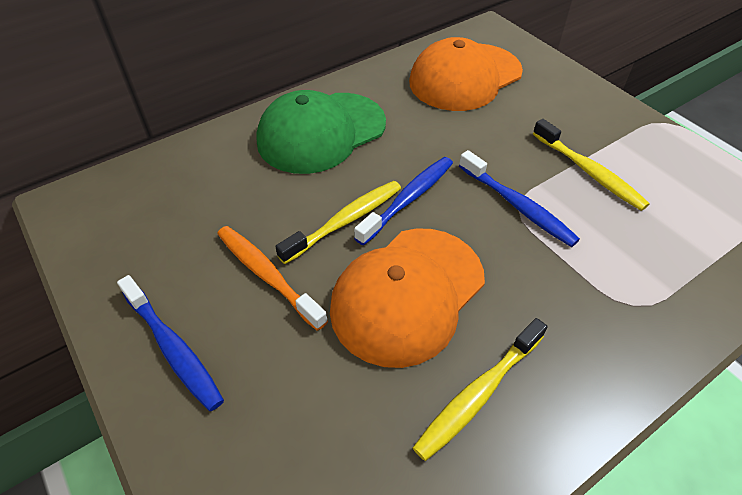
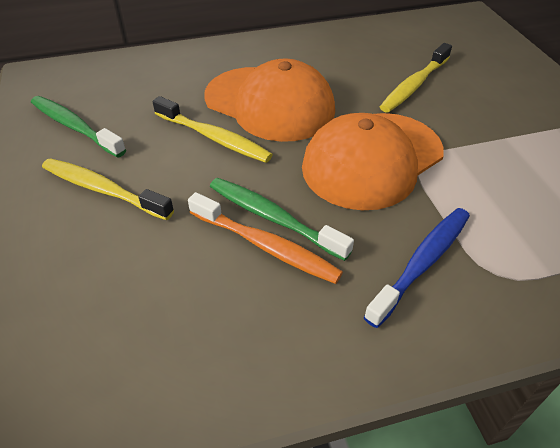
blue toothbrush: 3 -> 1
green cap: 1 -> 0
green toothbrush: 0 -> 2

